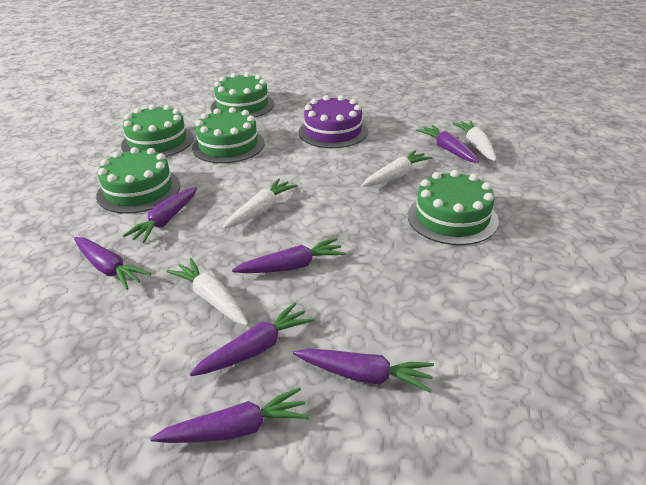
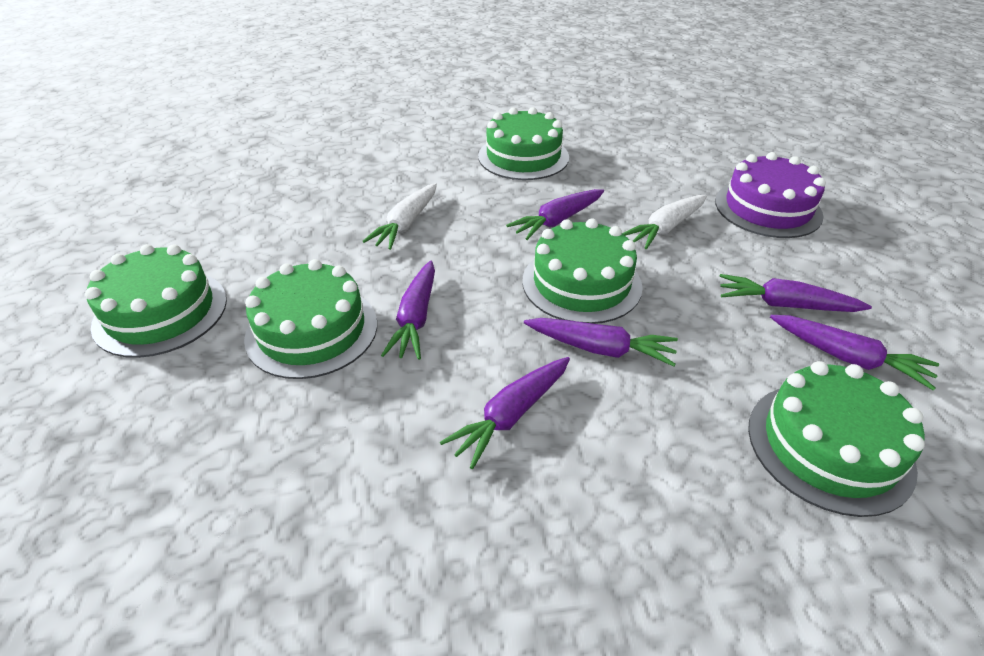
purple carrot: 7 -> 6
white carrot: 4 -> 2

